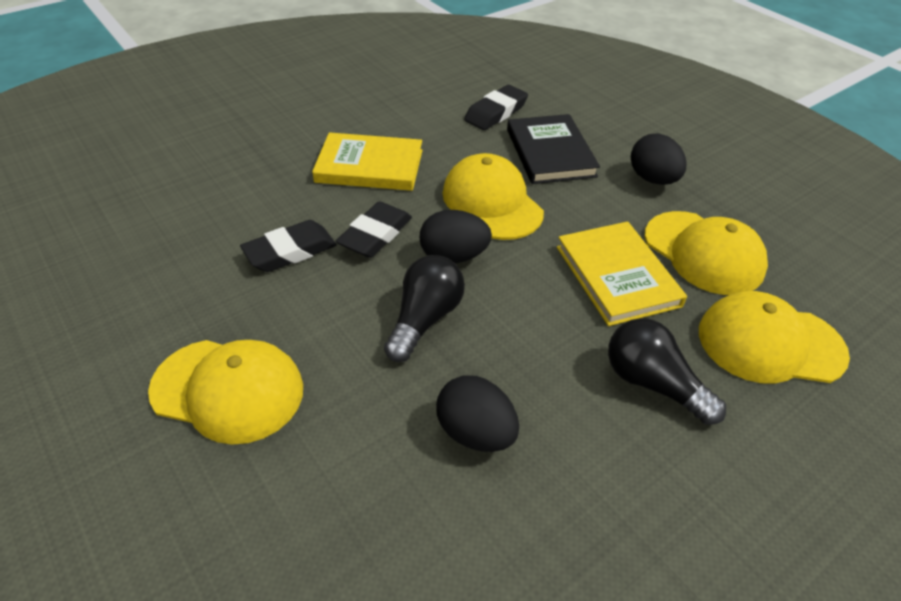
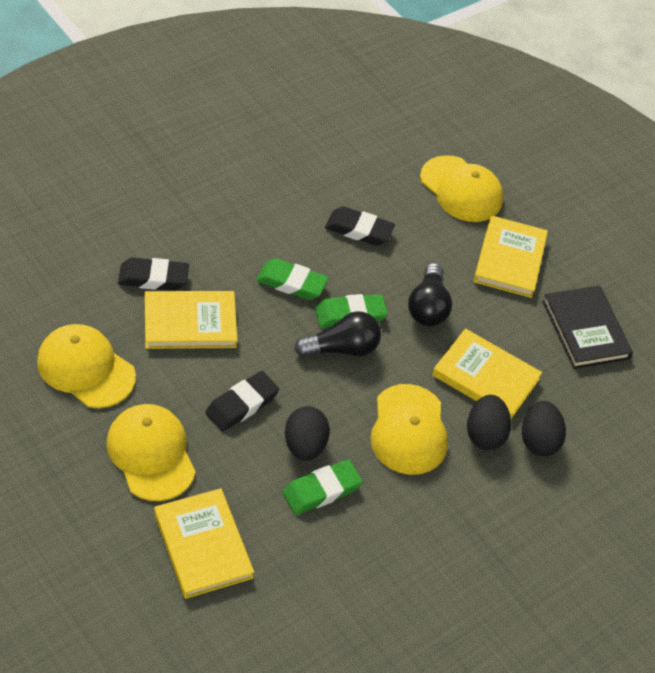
green eraser: 0 -> 3
yellow book: 2 -> 4

